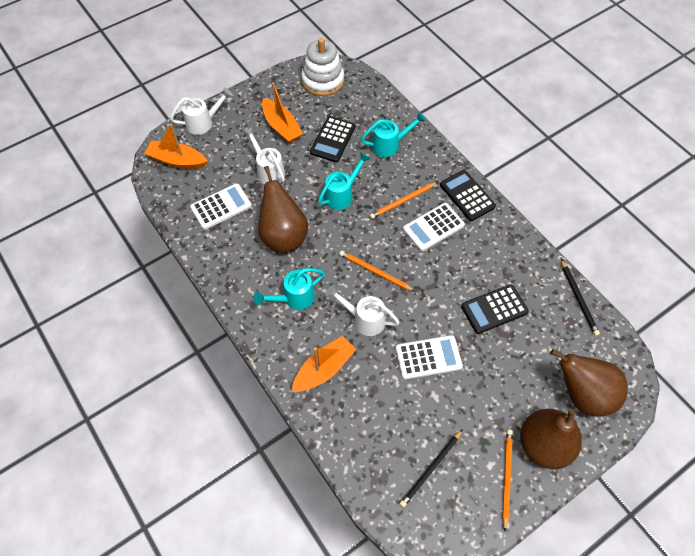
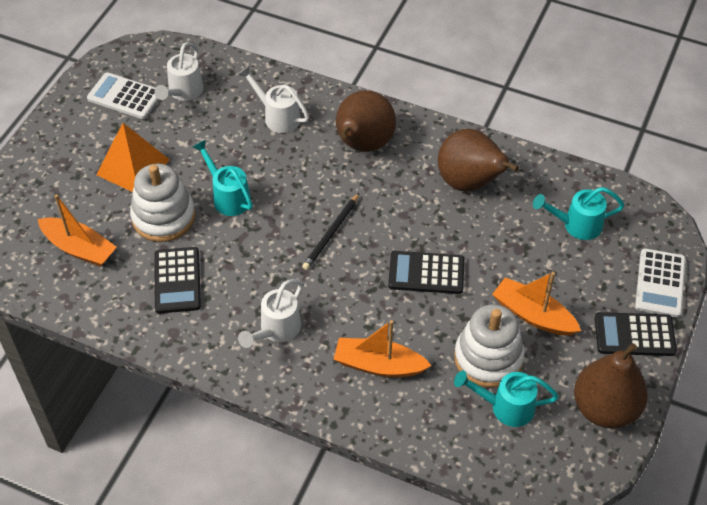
black pencil: 2 -> 1
orange pencil: 3 -> 0
orange pyramid: 0 -> 1
white calculator: 3 -> 2
white stacking toy: 1 -> 2

